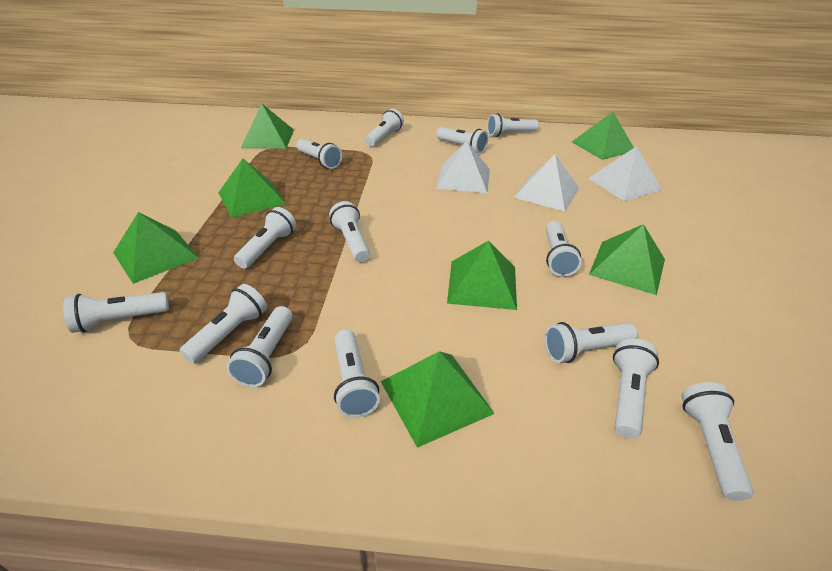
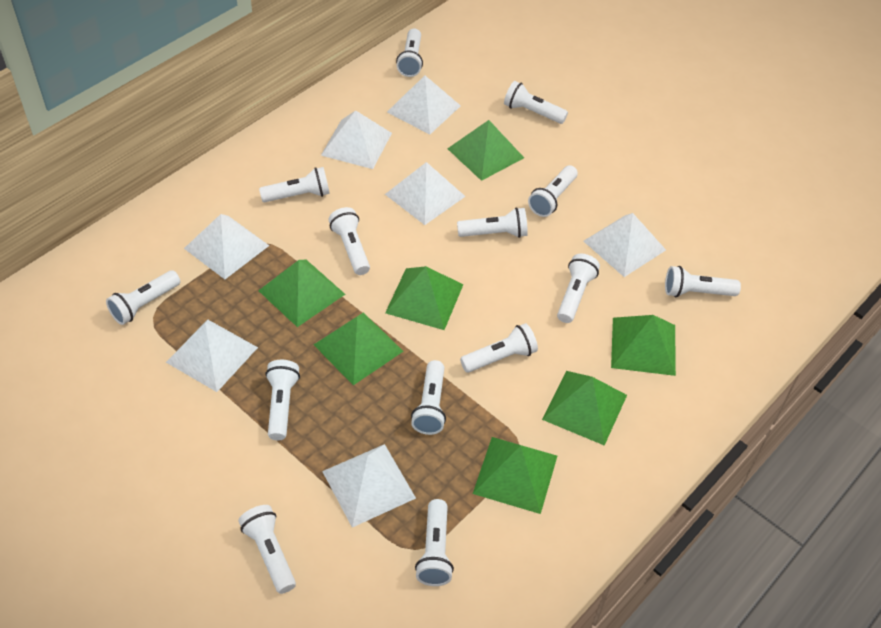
white pyramid: 3 -> 7

